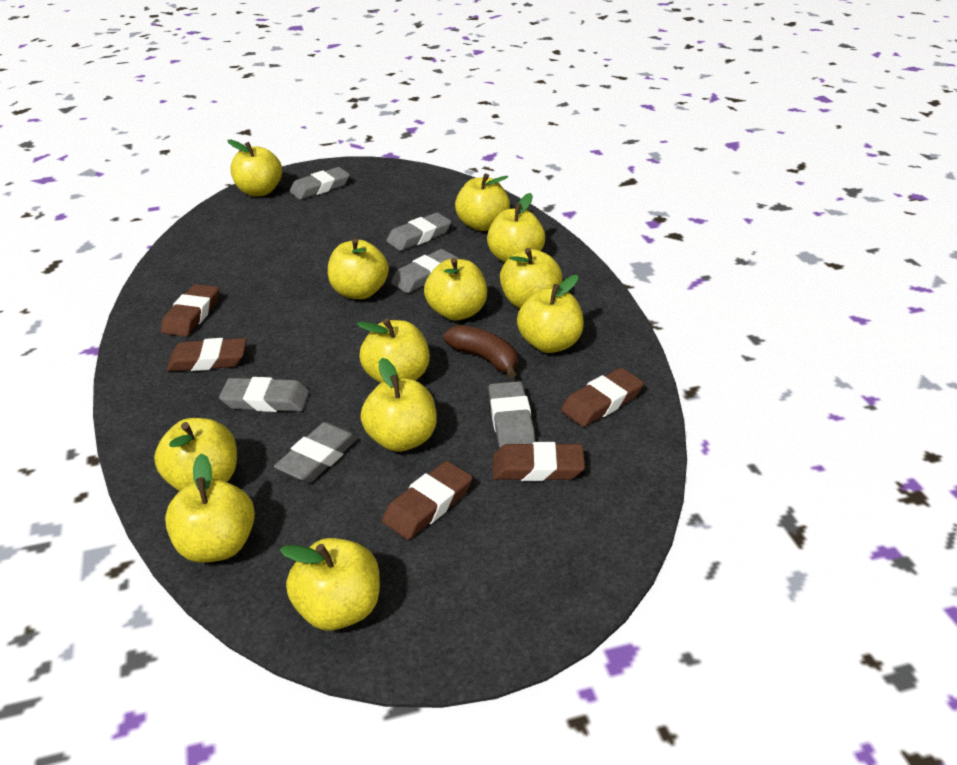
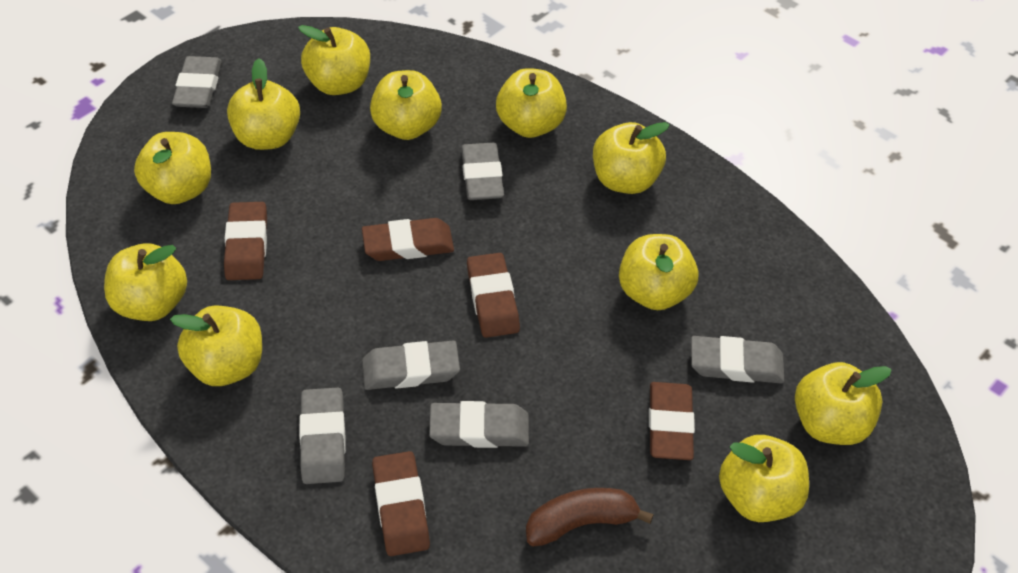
yellow apple: 12 -> 11

